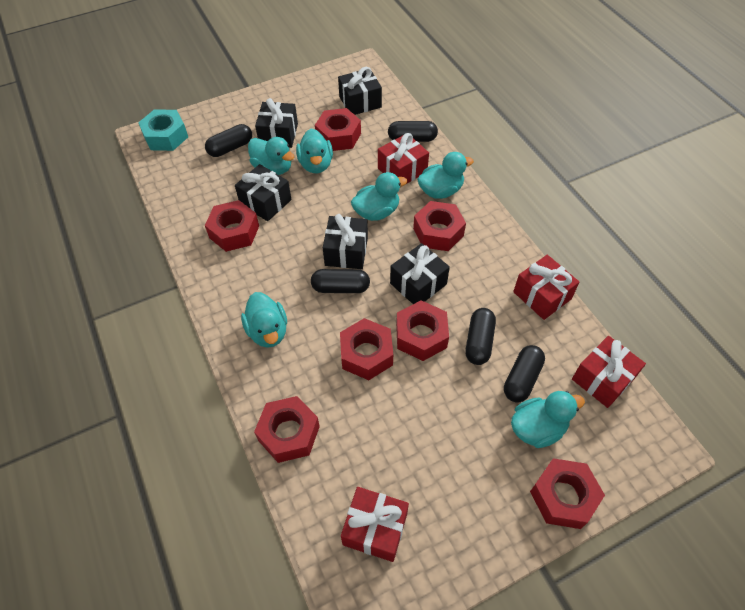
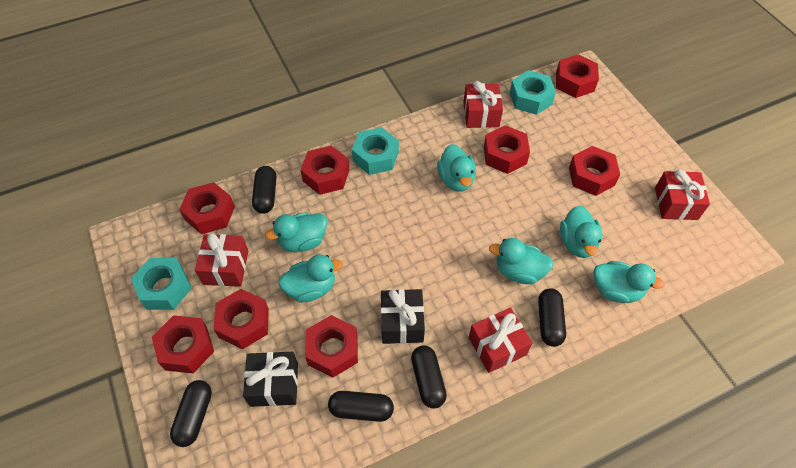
black gift: 5 -> 2
red nut: 7 -> 8
turquoise nut: 1 -> 3

